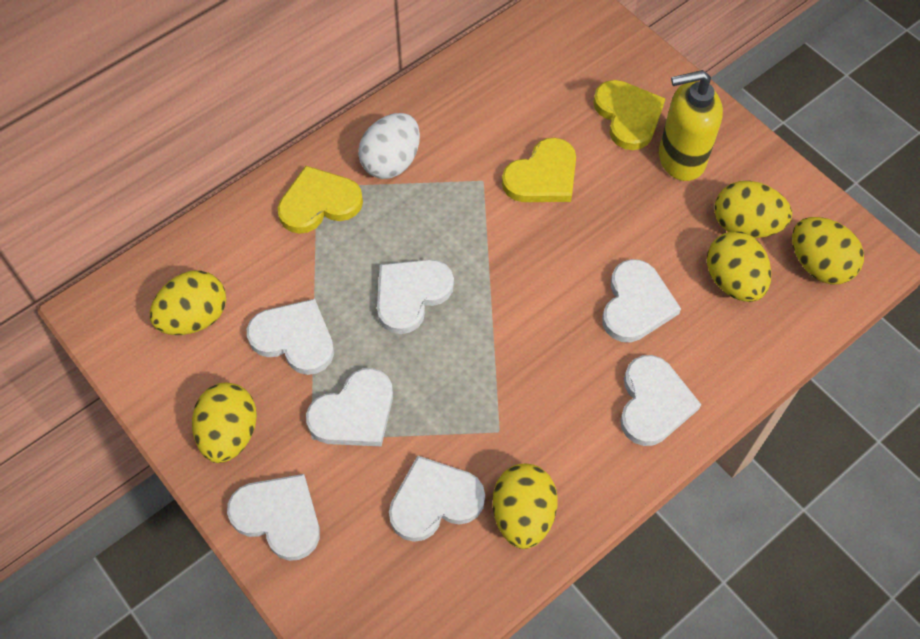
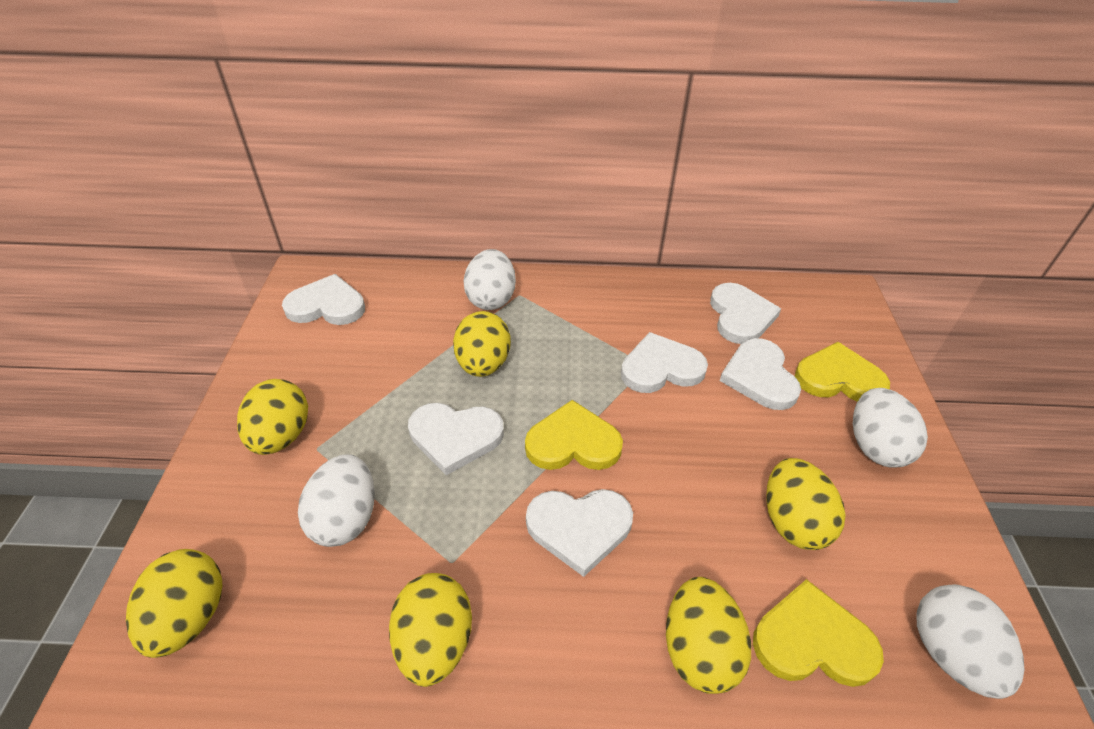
white egg: 1 -> 4
white heart: 7 -> 6
yellow soap dispenser: 1 -> 0

